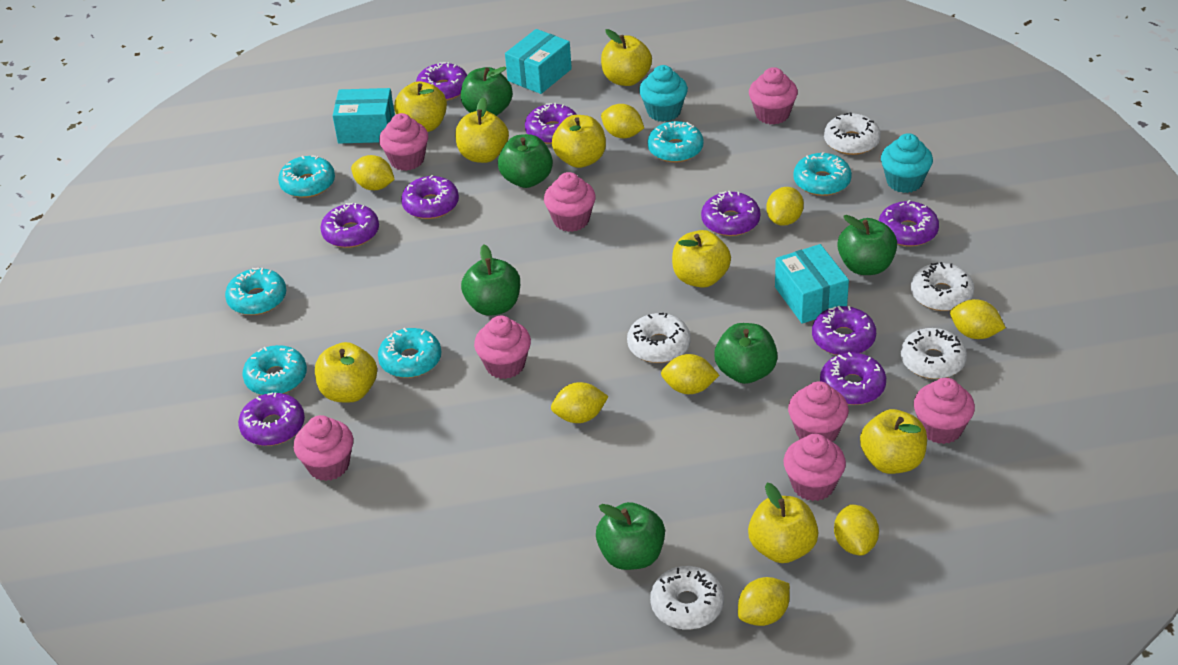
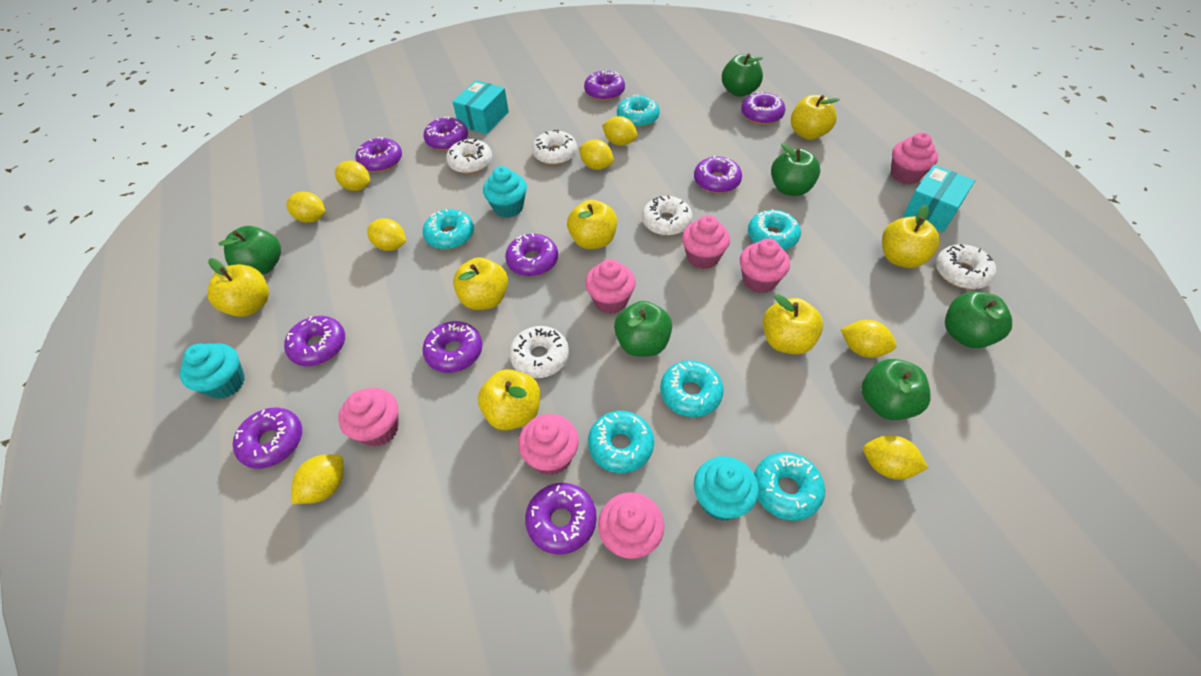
pink cupcake: 8 -> 7
purple donut: 9 -> 10
turquoise box: 3 -> 2
turquoise cupcake: 2 -> 3
yellow apple: 8 -> 7

